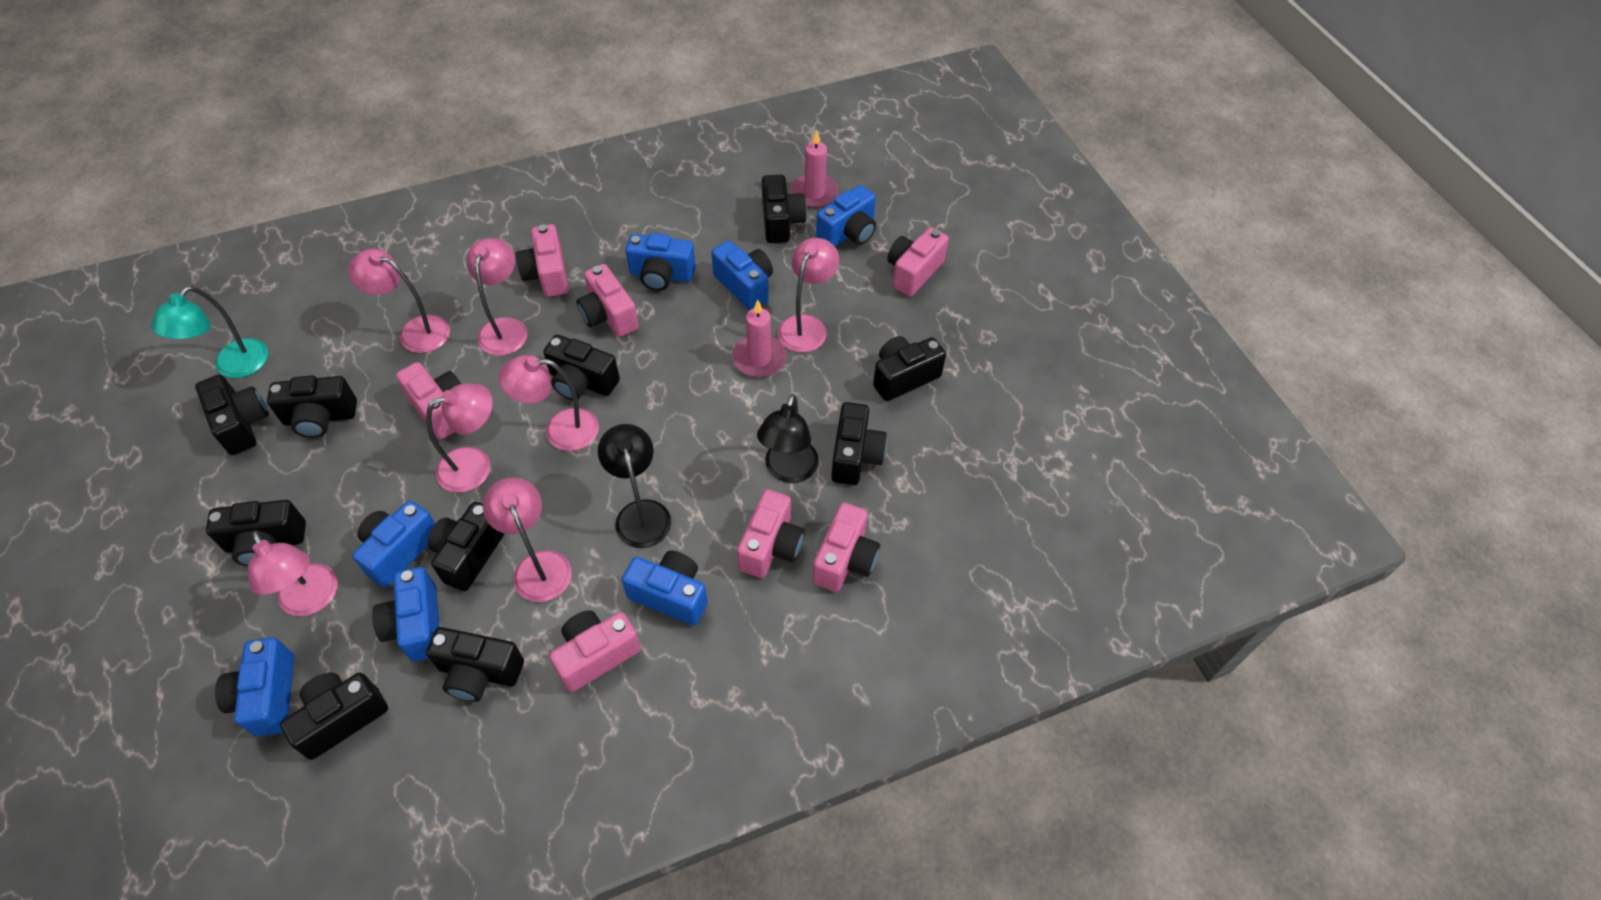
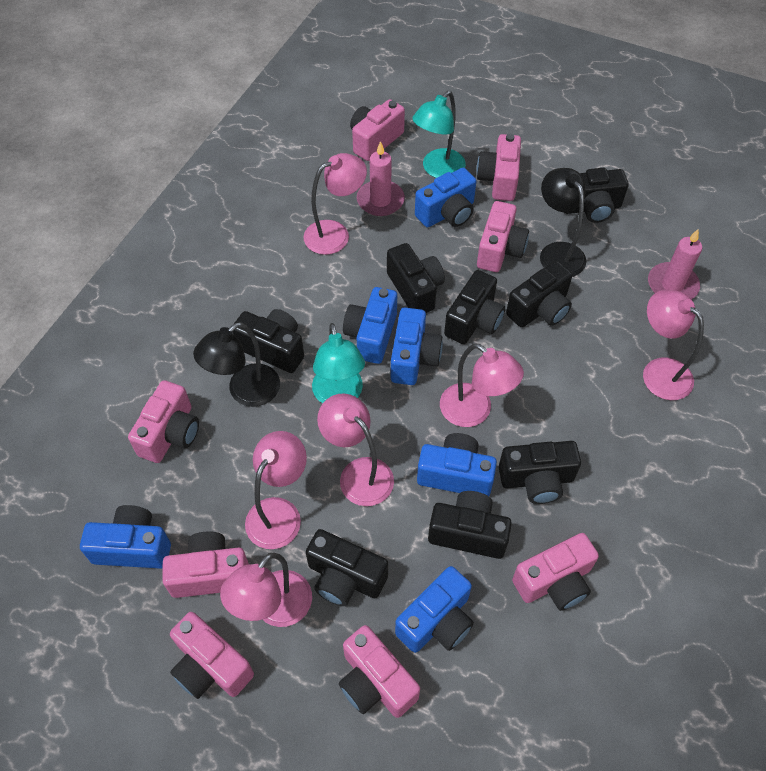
black camera: 10 -> 8
blue camera: 7 -> 6
pink camera: 7 -> 8
pink lamp: 7 -> 6
turquoise lamp: 1 -> 2

